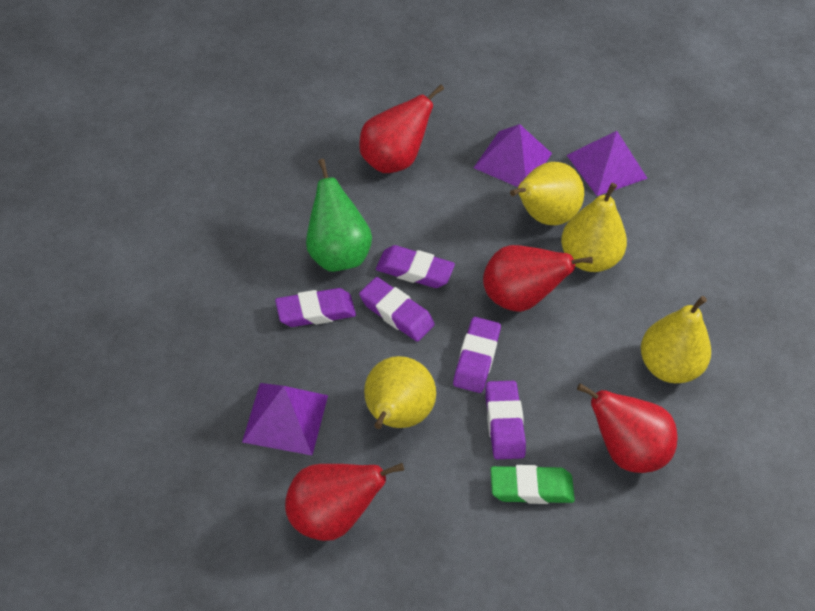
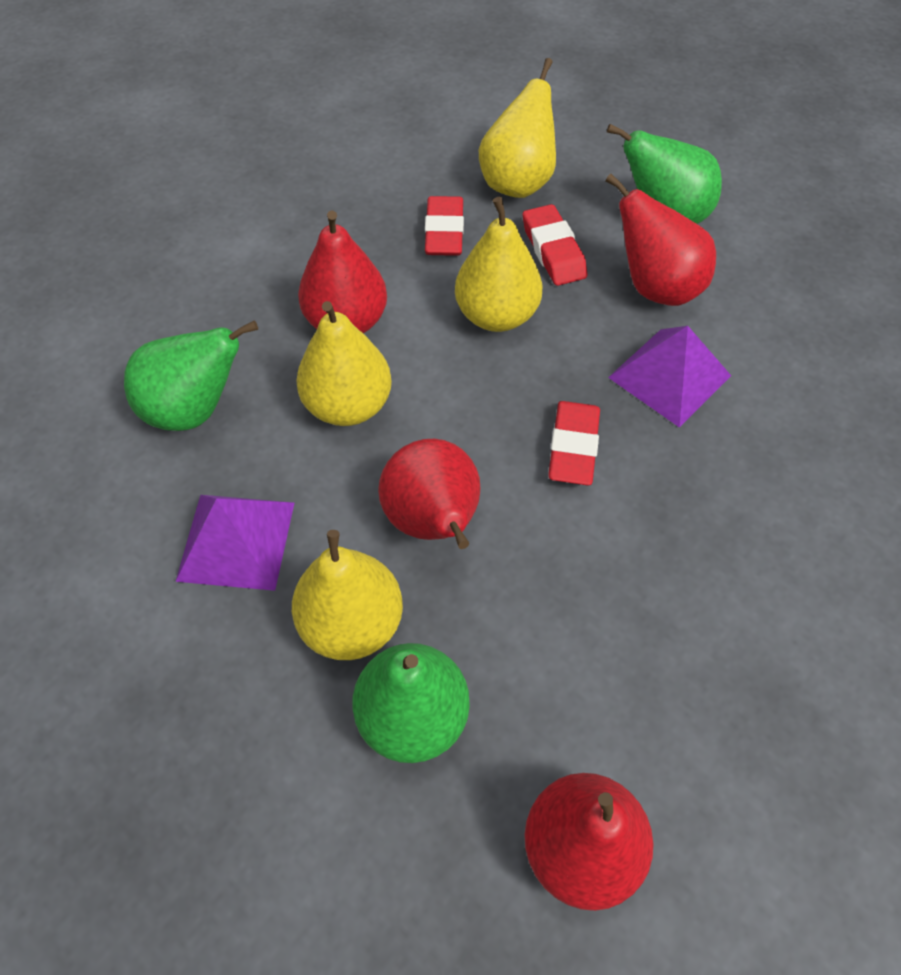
green eraser: 1 -> 0
green pear: 1 -> 3
purple eraser: 5 -> 0
purple pyramid: 3 -> 2
red eraser: 0 -> 3

